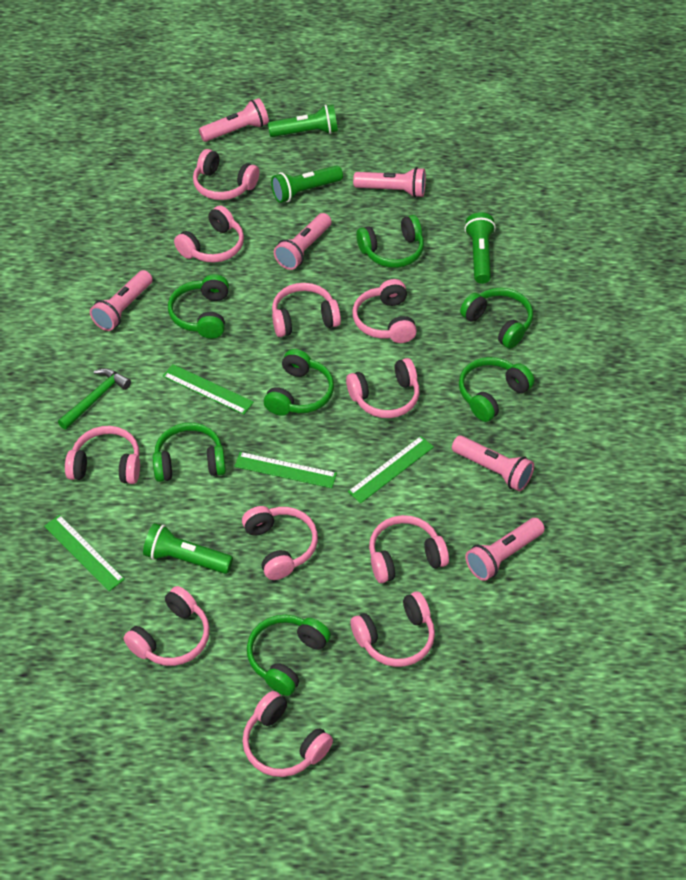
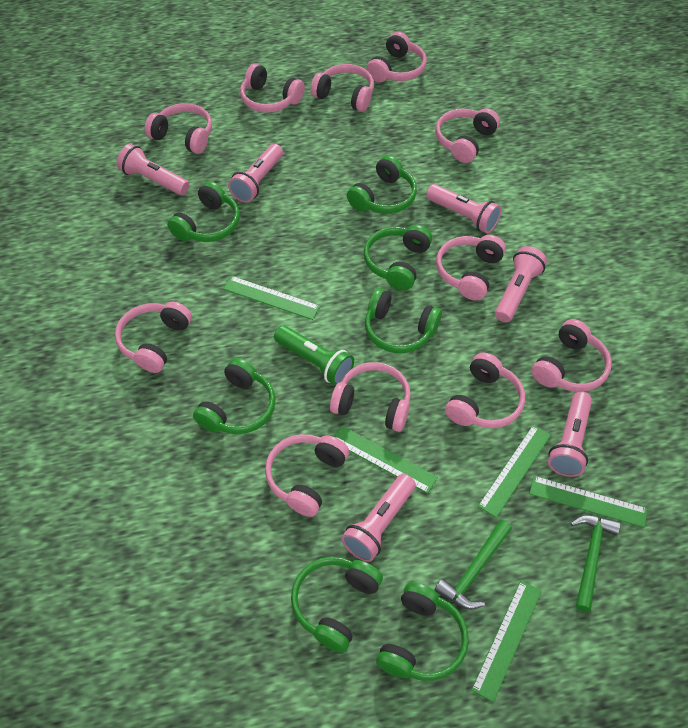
green flashlight: 4 -> 1
green hammer: 1 -> 2
green ruler: 4 -> 5

